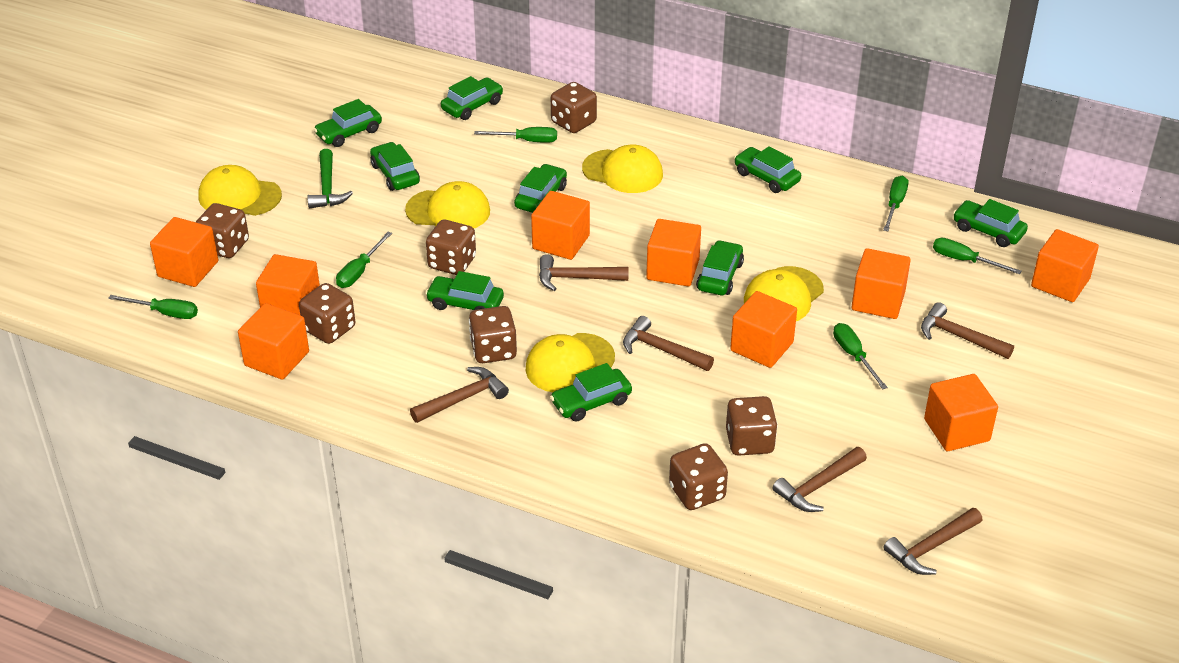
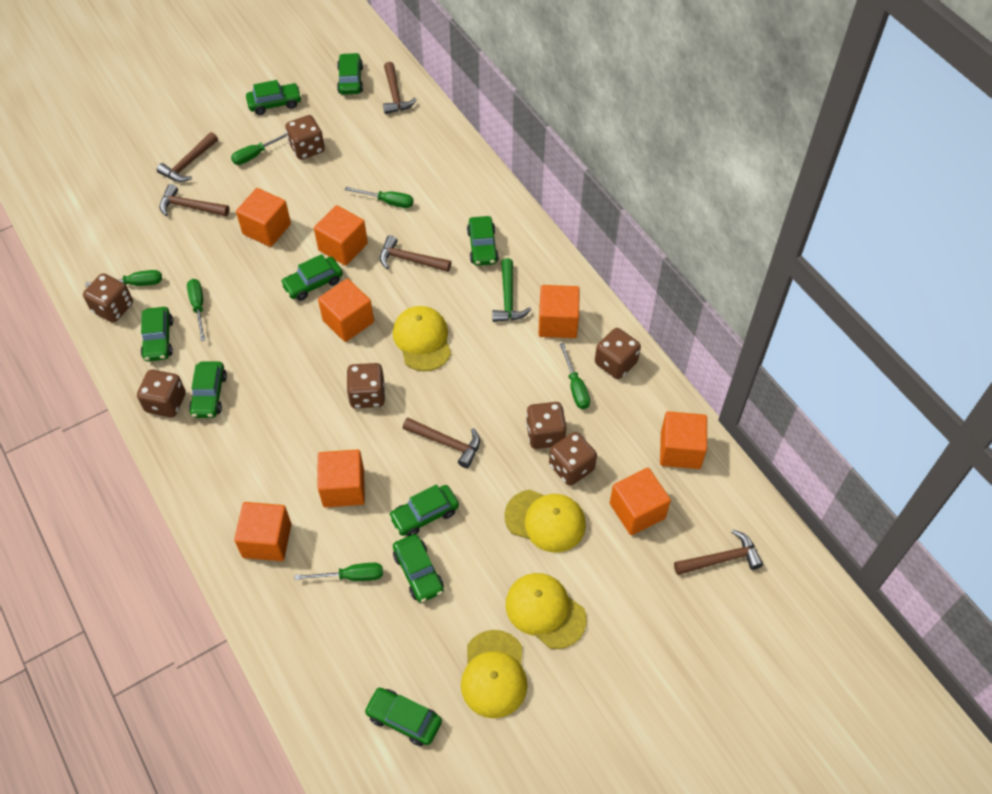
orange cube: 9 -> 8
yellow cap: 5 -> 4

